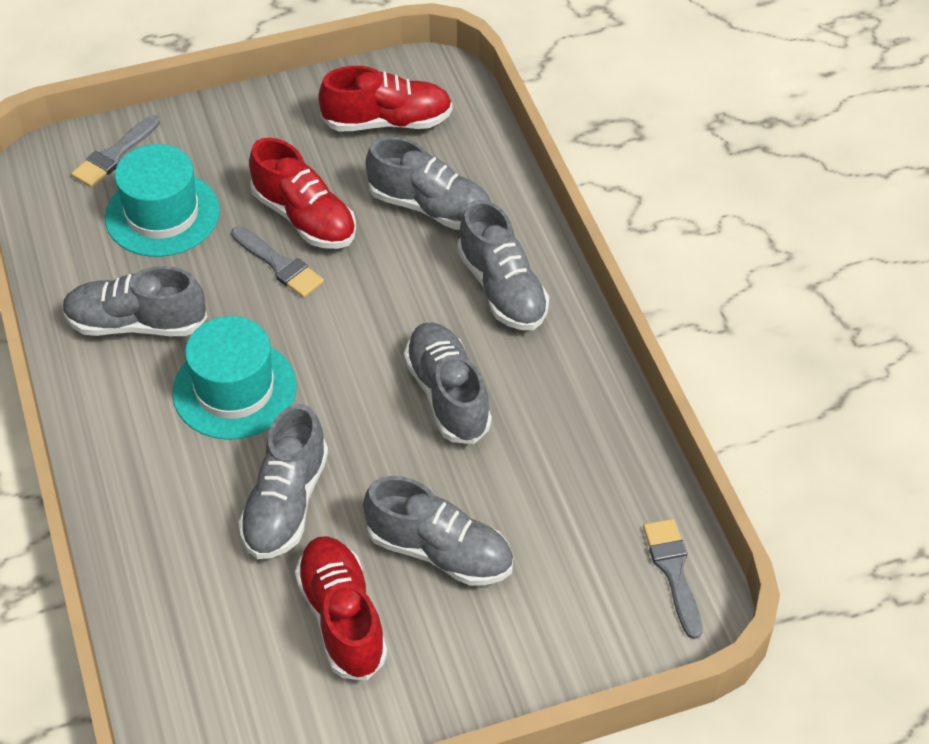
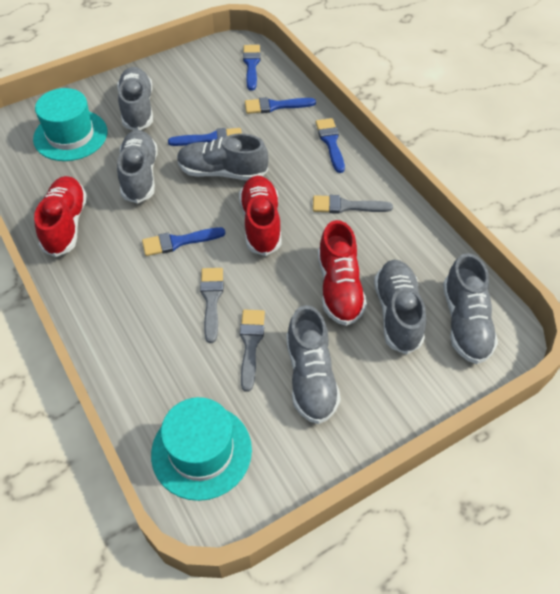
blue brush: 0 -> 5

